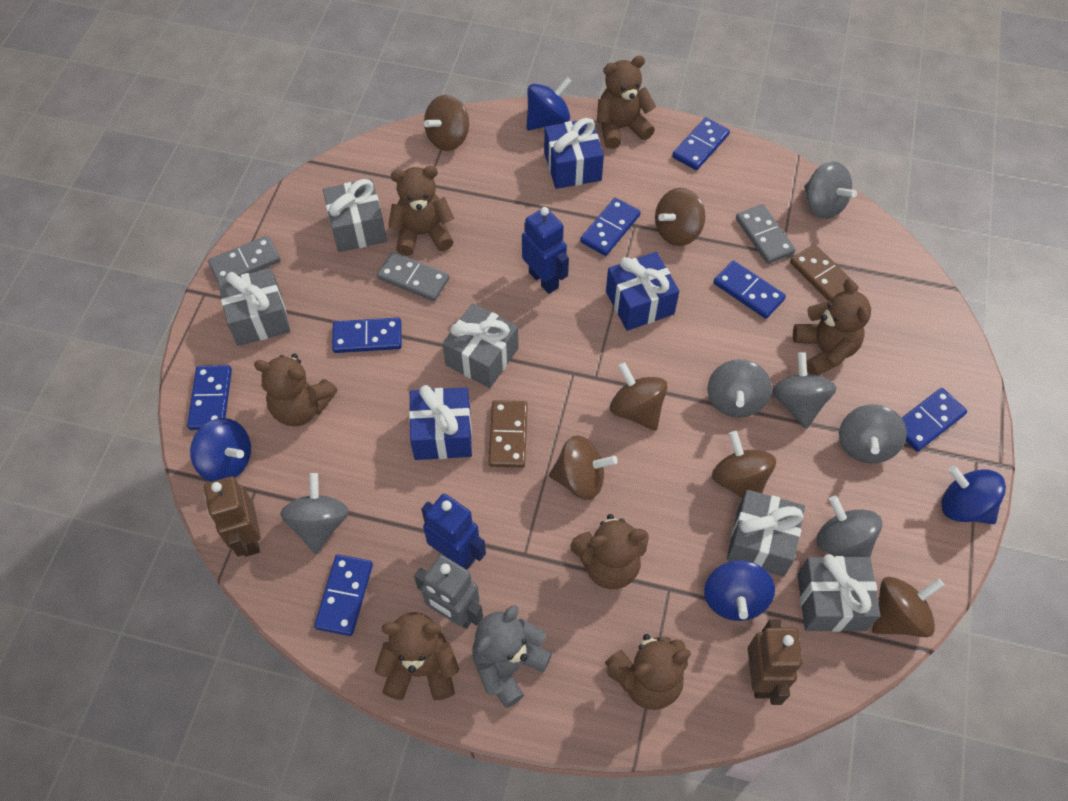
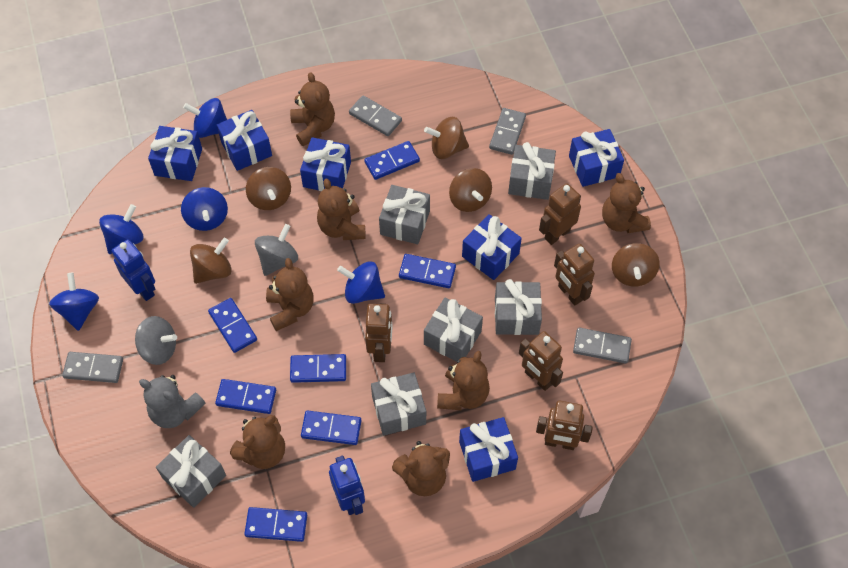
blue gift: 3 -> 6
blue spinning top: 4 -> 5
brown domino: 2 -> 0
brown robot: 2 -> 5
brown spinning top: 6 -> 5
grey domino: 3 -> 4
grey gift: 5 -> 6
grey robot: 1 -> 0
grey spinning top: 6 -> 2

